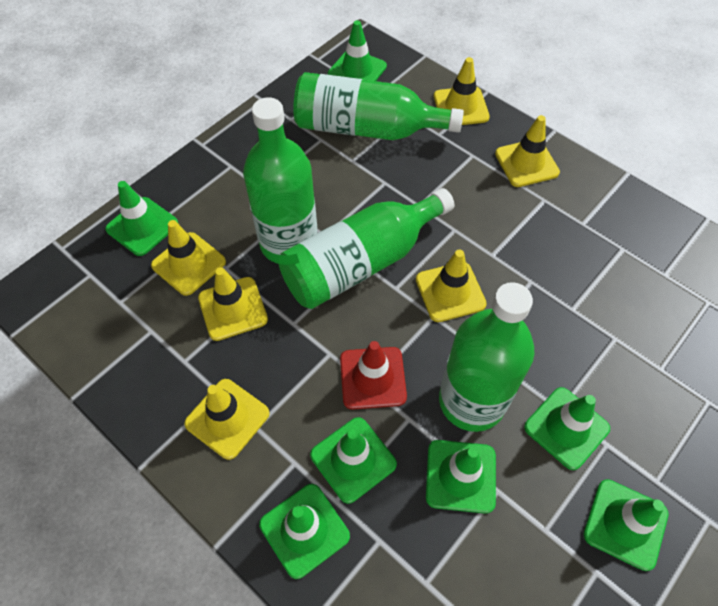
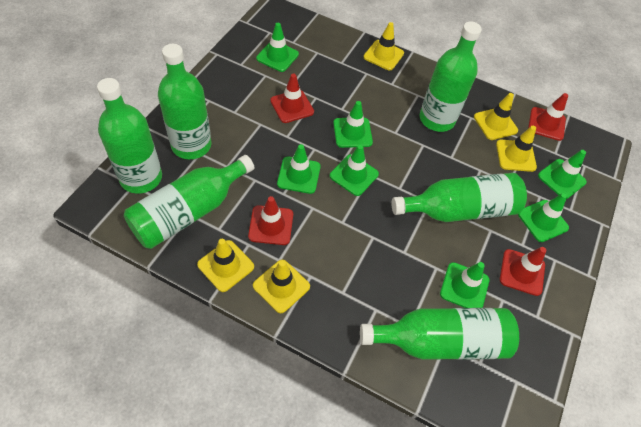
green bottle: 4 -> 6
red traffic cone: 1 -> 4
yellow traffic cone: 6 -> 5

